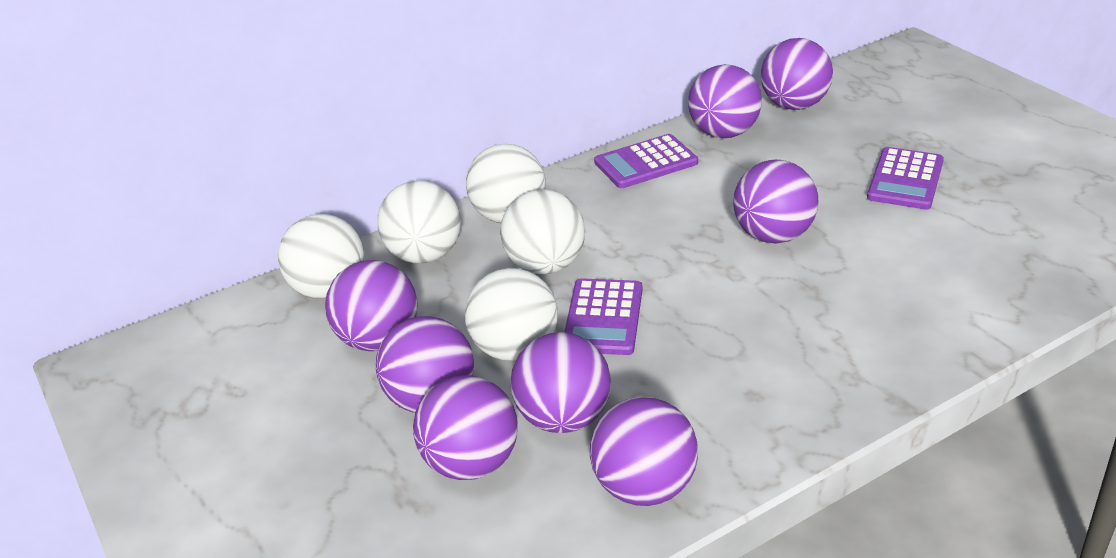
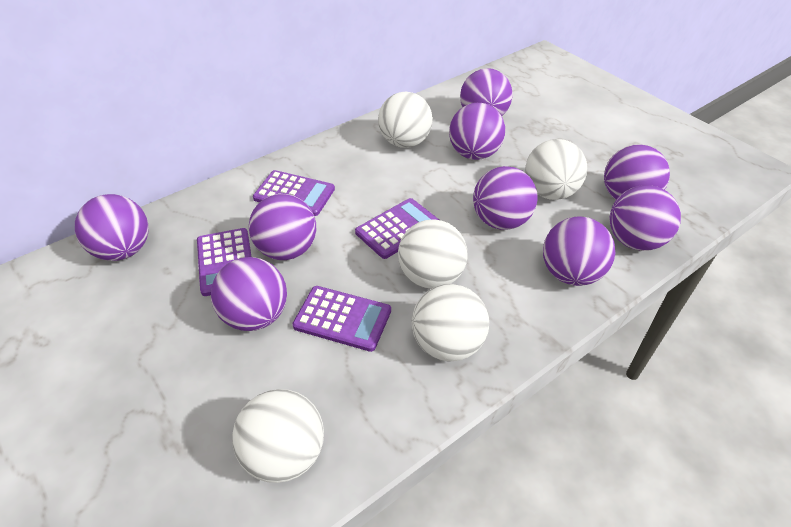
purple ball: 8 -> 9
purple calculator: 3 -> 4

